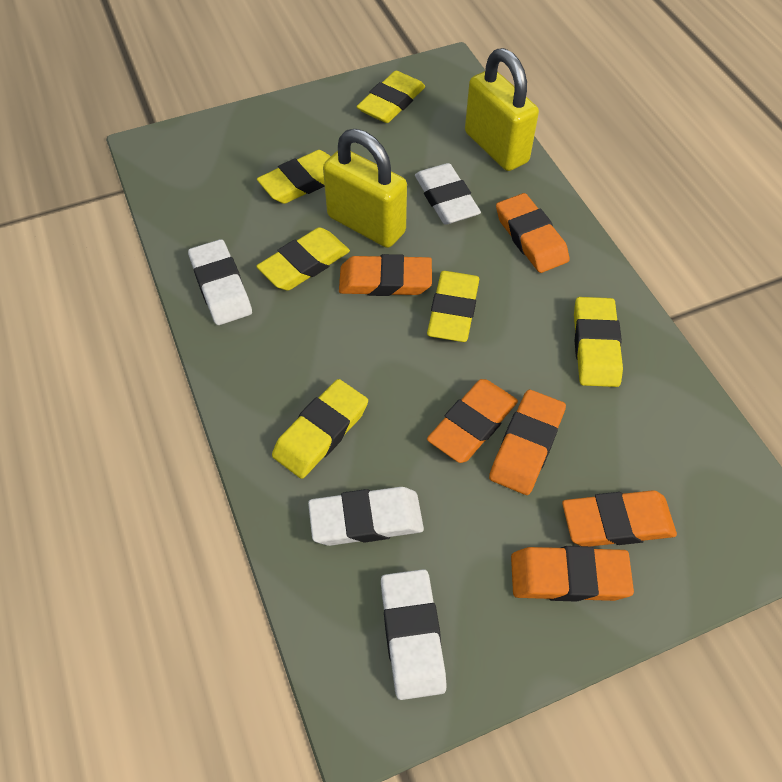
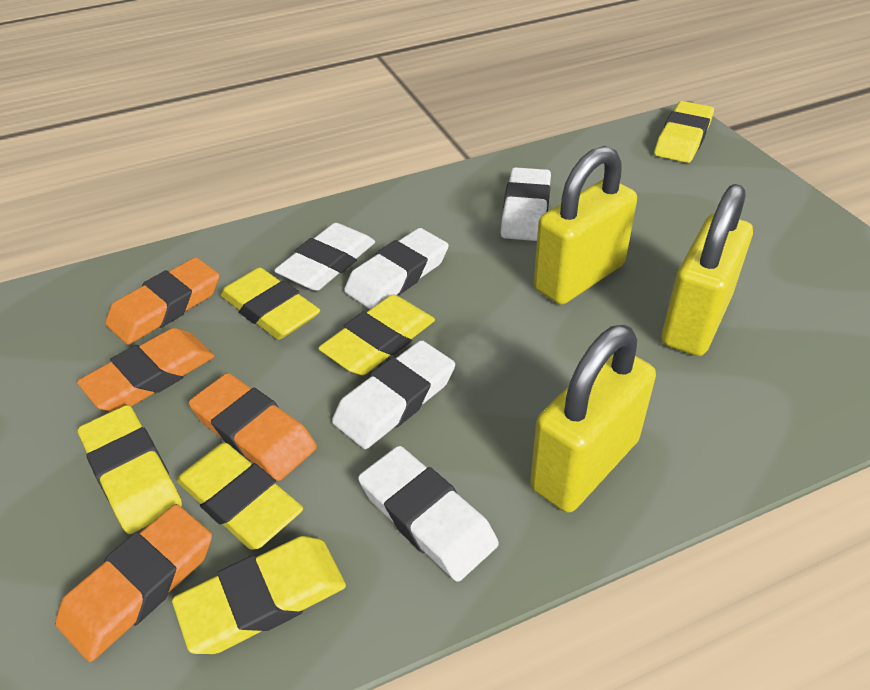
orange eraser: 6 -> 4
white eraser: 4 -> 5
yellow padlock: 2 -> 3

